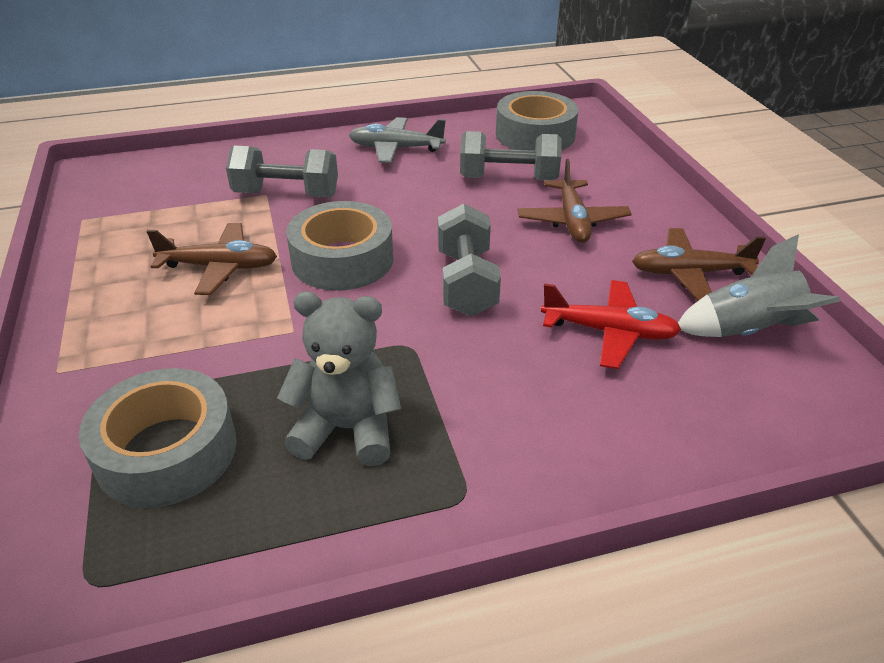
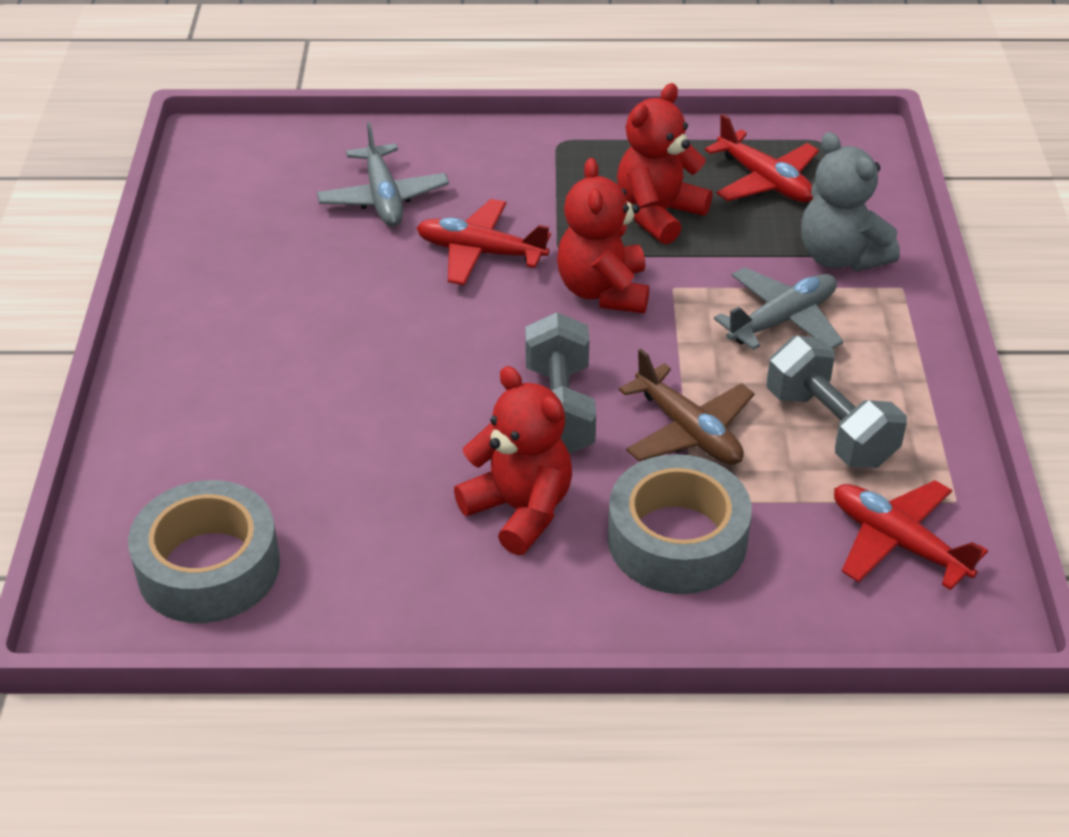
brown plane: 3 -> 1
grey dumbbell: 3 -> 2
grey plane: 1 -> 2
grey rocket: 1 -> 0
grey tape: 3 -> 2
red plane: 1 -> 3
red teddy bear: 0 -> 3

